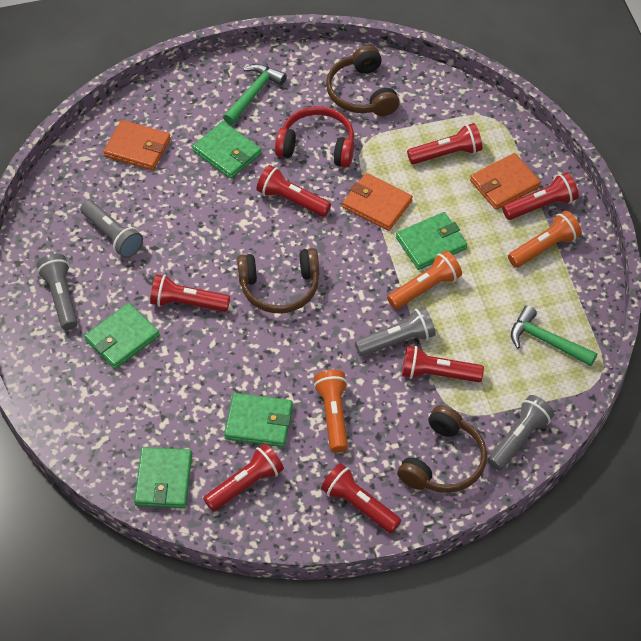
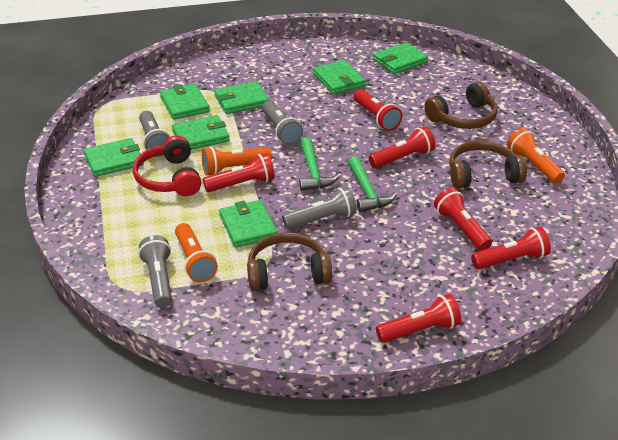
green wallet: 5 -> 7
orange wallet: 3 -> 0
red flashlight: 7 -> 6

